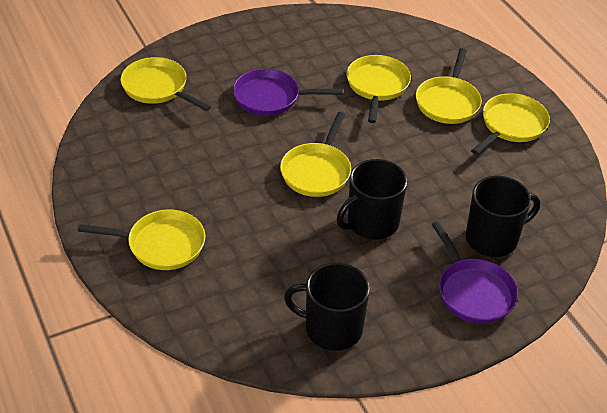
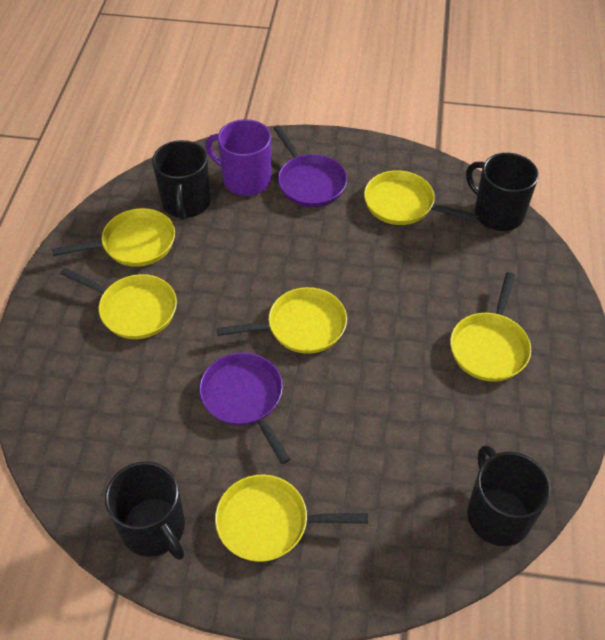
black mug: 3 -> 4
purple mug: 0 -> 1

